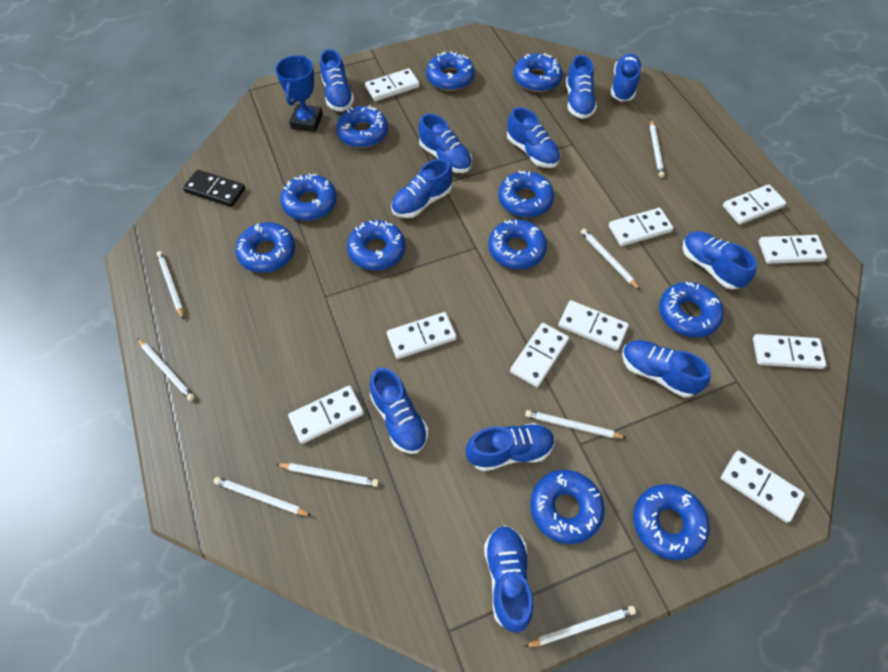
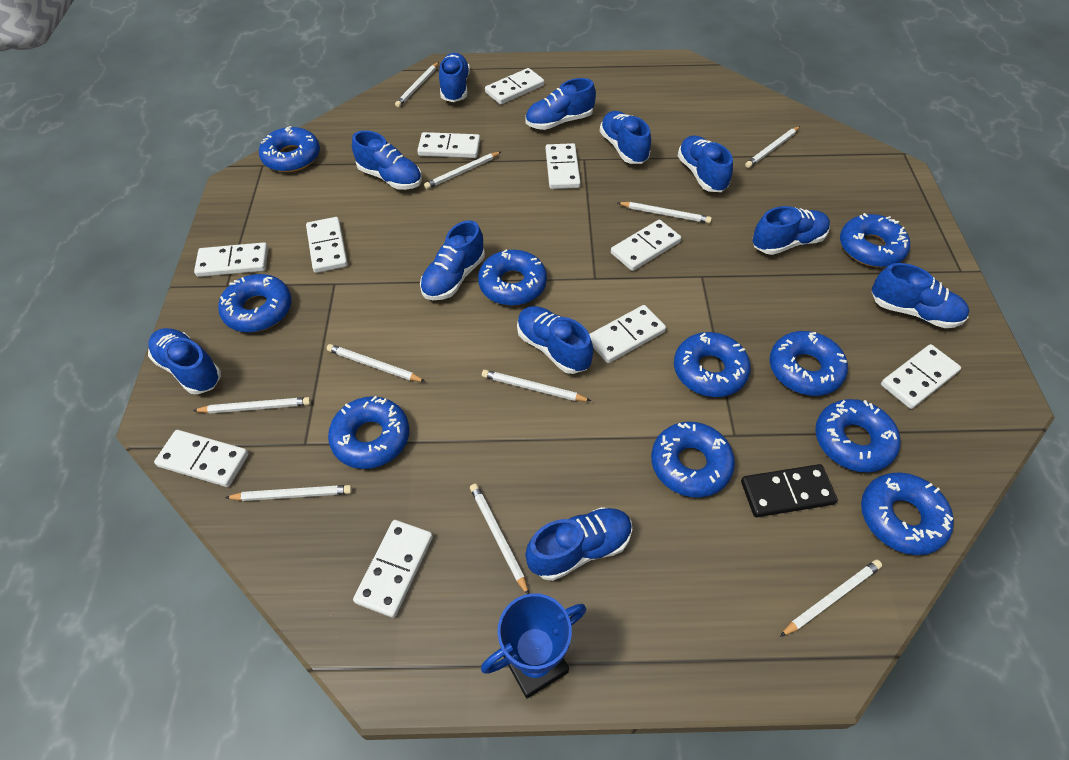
blue donut: 11 -> 10
white pencil: 8 -> 10

